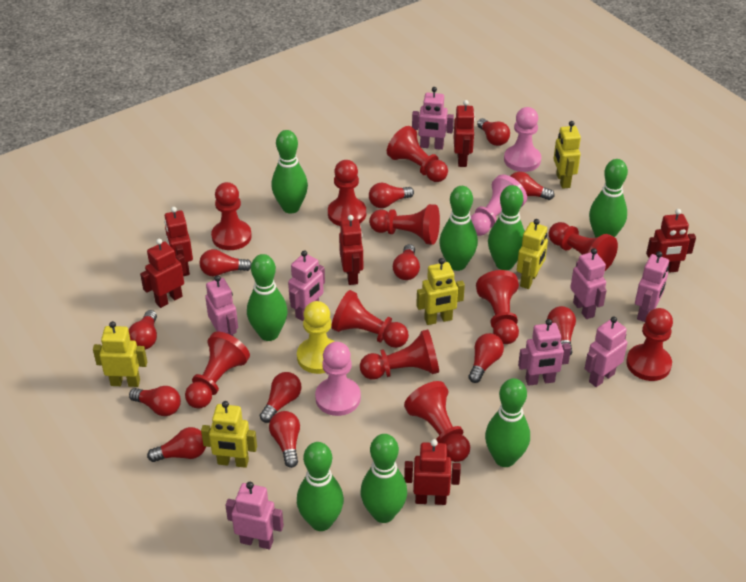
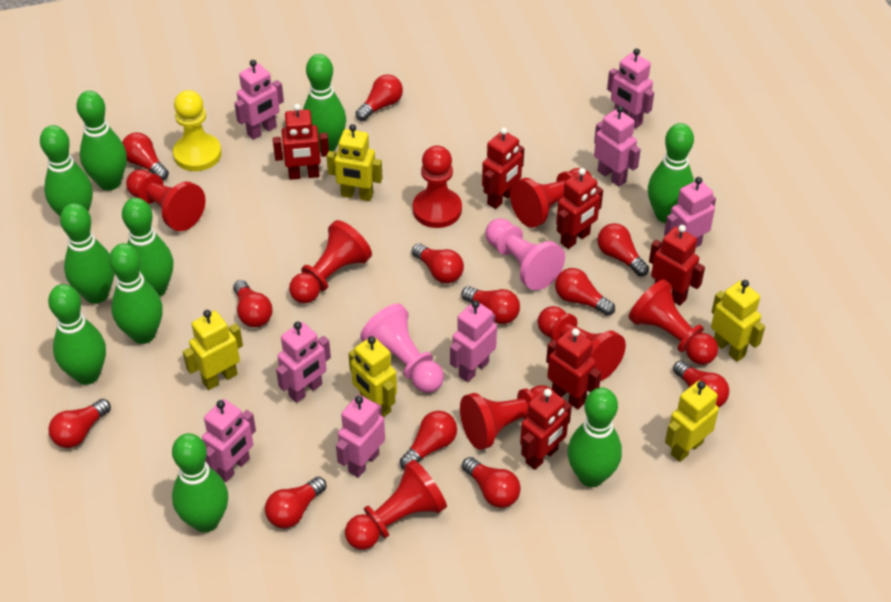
green bowling pin: 8 -> 10
pink pawn: 3 -> 2
red pawn: 11 -> 8

